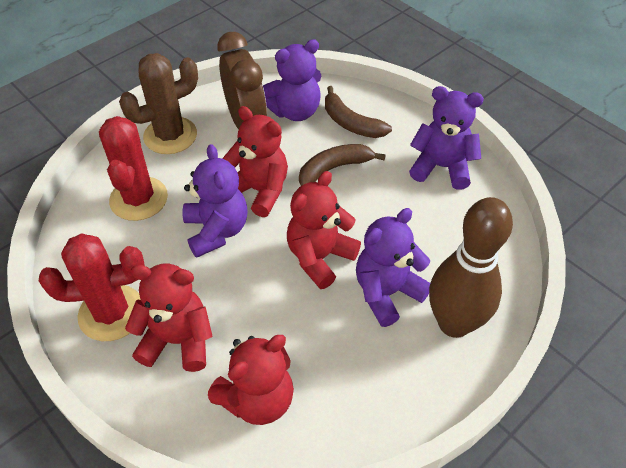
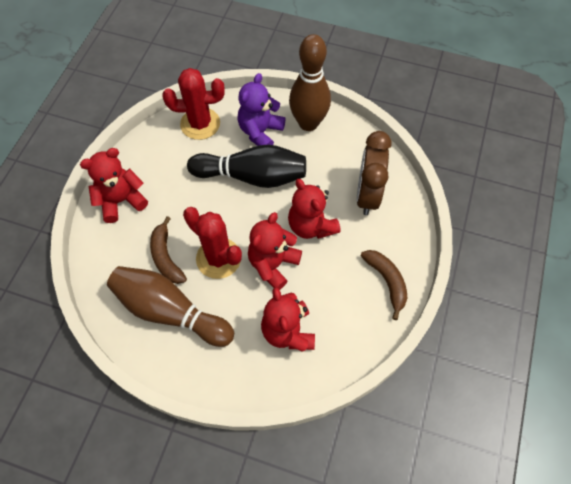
black bowling pin: 0 -> 1
brown bowling pin: 1 -> 2
brown cactus: 1 -> 0
purple teddy bear: 4 -> 1

